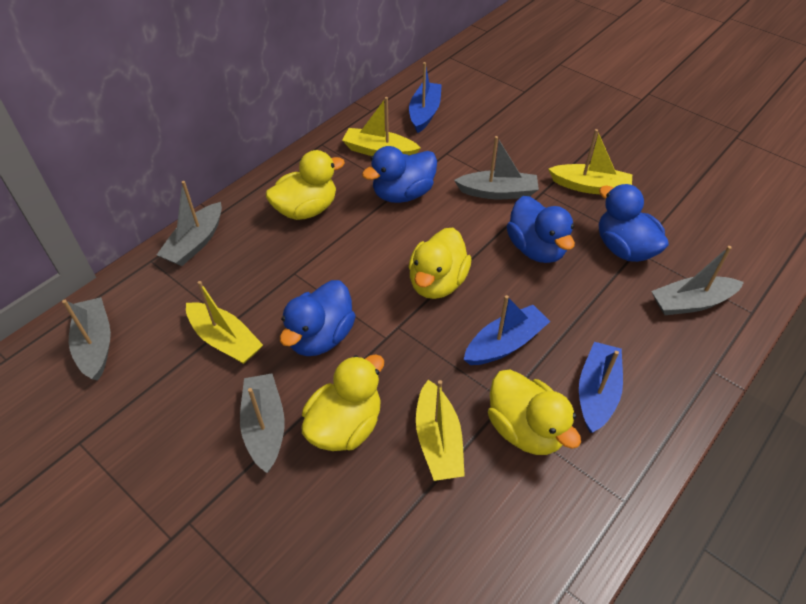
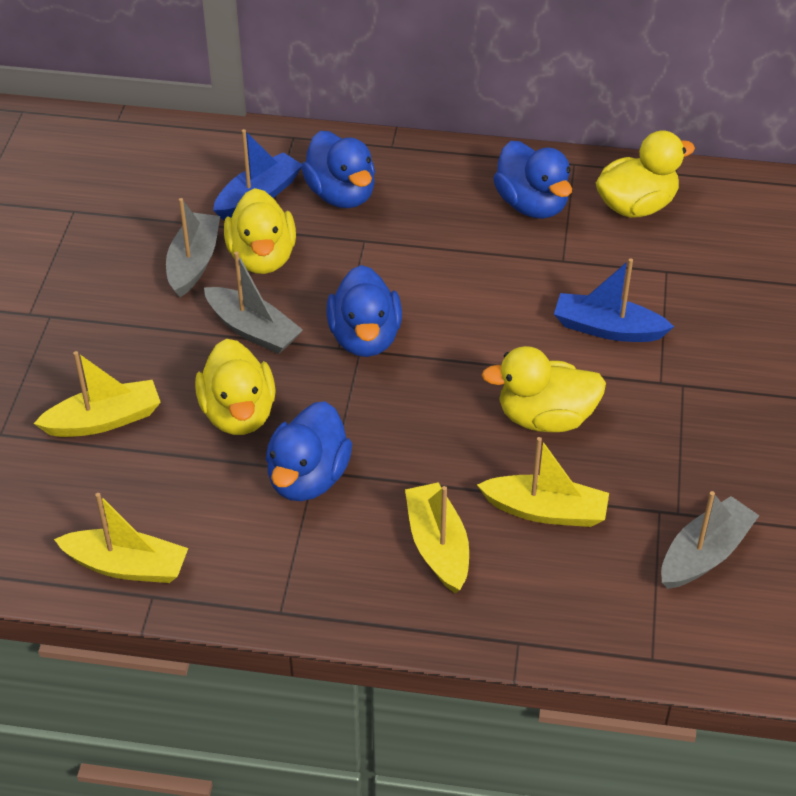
blue boat: 3 -> 2
grey boat: 5 -> 3

